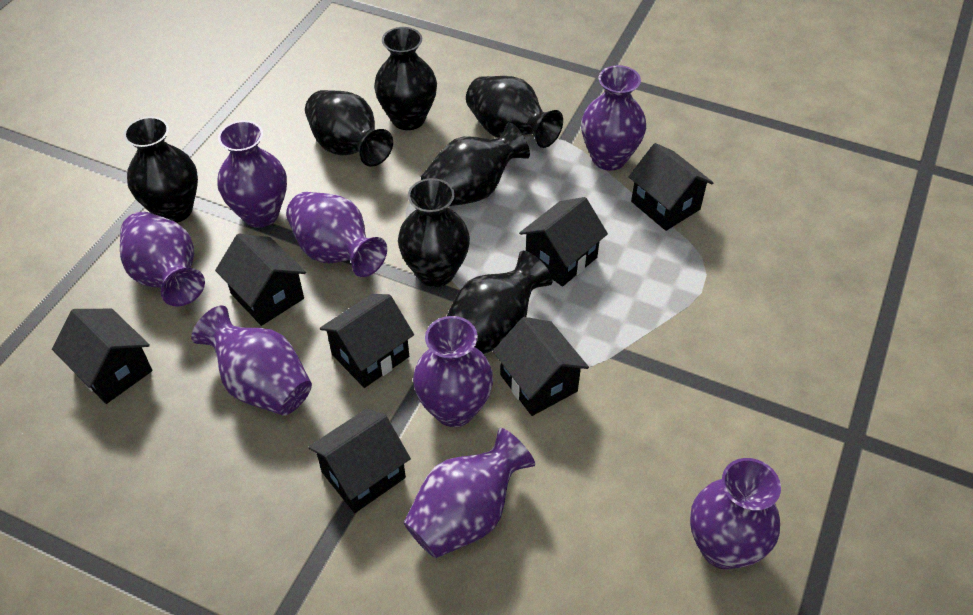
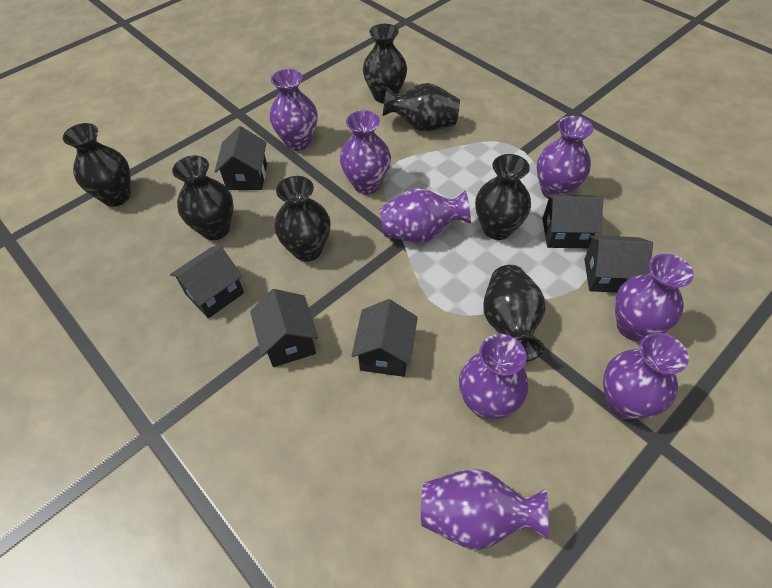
black house: 7 -> 6

